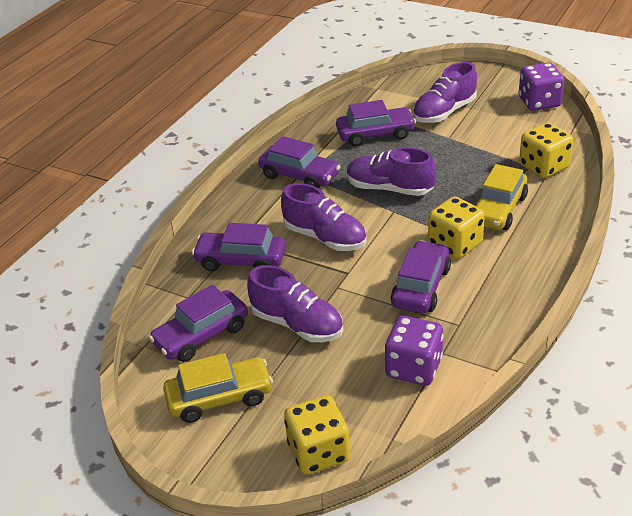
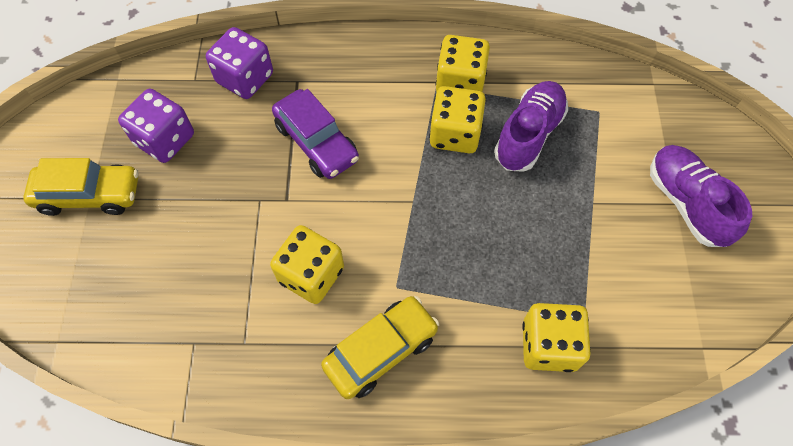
purple car: 5 -> 1
purple shoe: 4 -> 2
yellow dice: 3 -> 4

